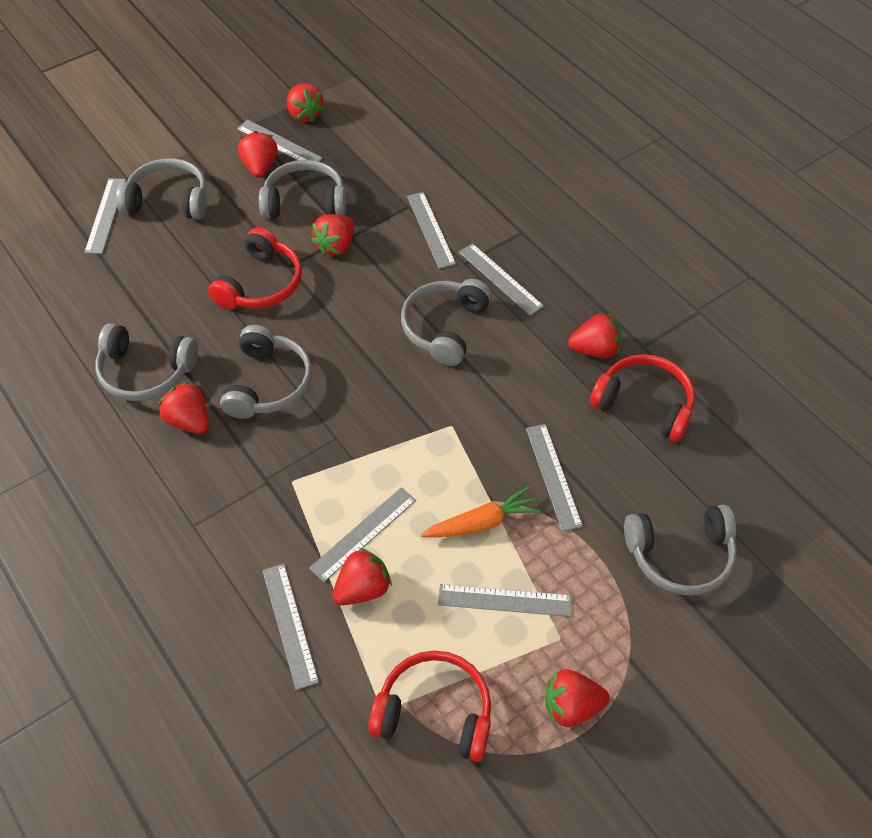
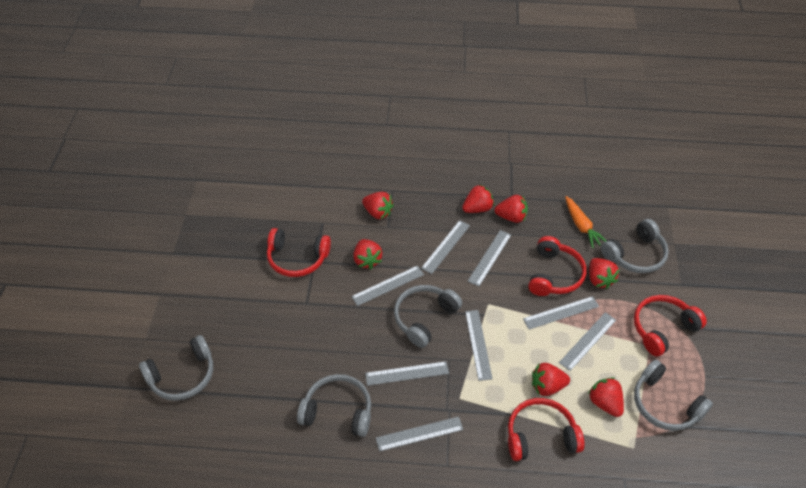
grey headphones: 6 -> 5
red headphones: 3 -> 4

